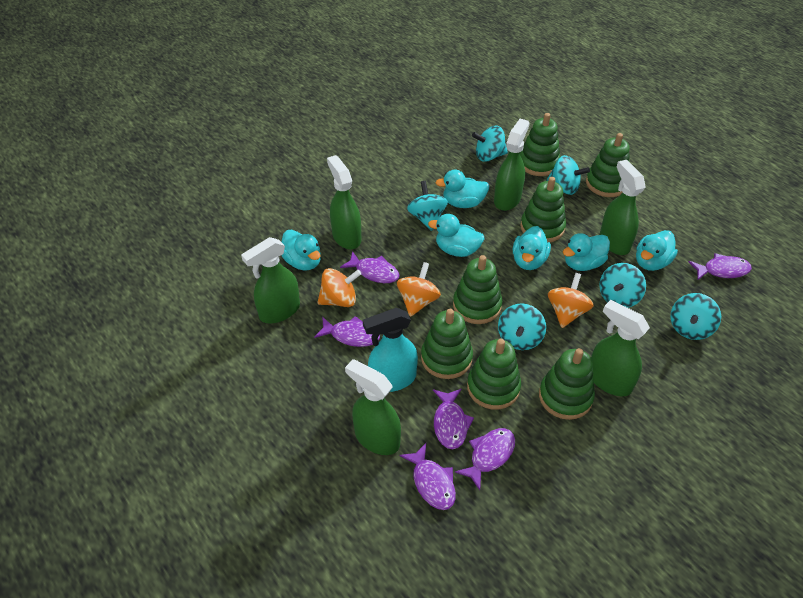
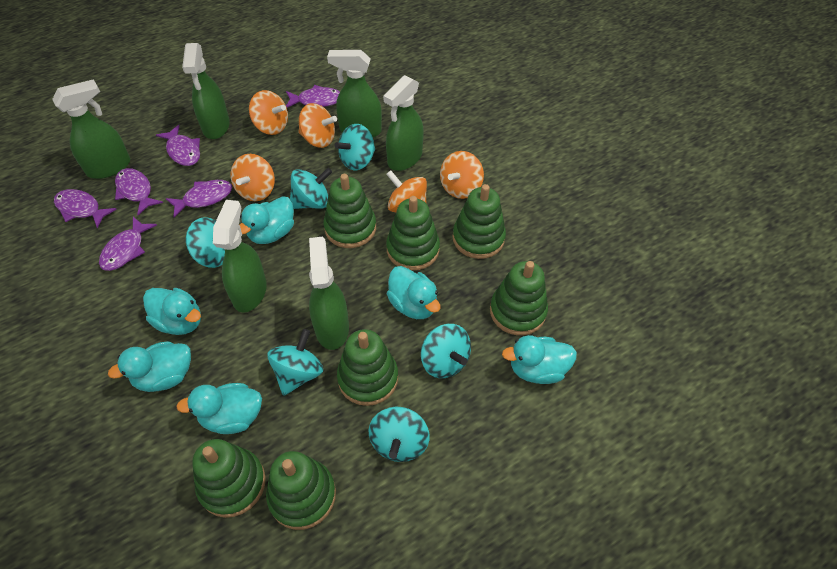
orange spinning top: 3 -> 5
turquoise spray bottle: 1 -> 0

